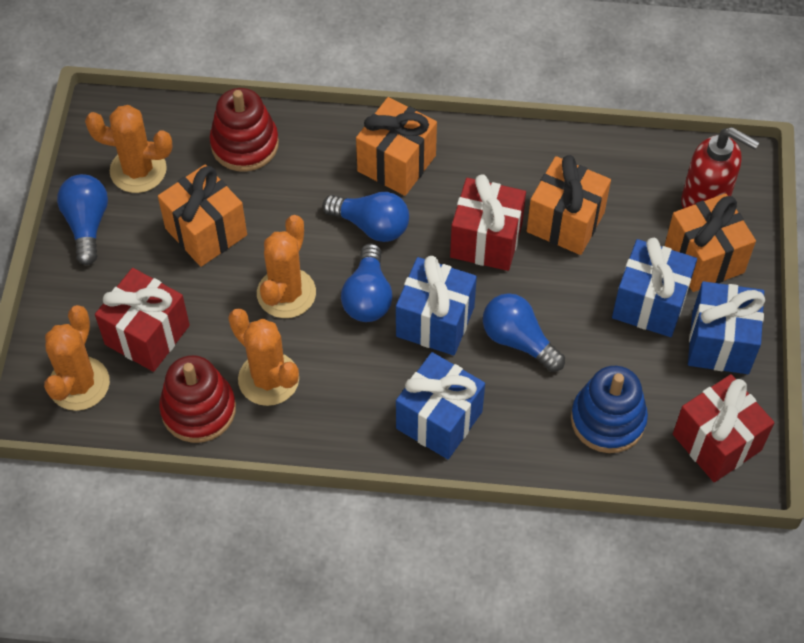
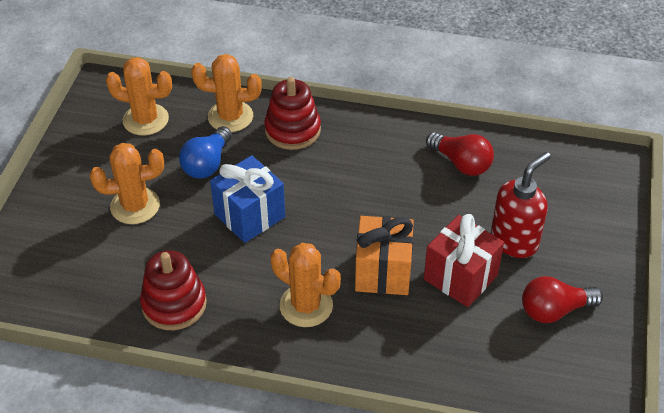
blue gift: 4 -> 1
blue light bulb: 4 -> 1
blue stacking toy: 1 -> 0
orange gift: 4 -> 1
red gift: 3 -> 1
red light bulb: 0 -> 2

